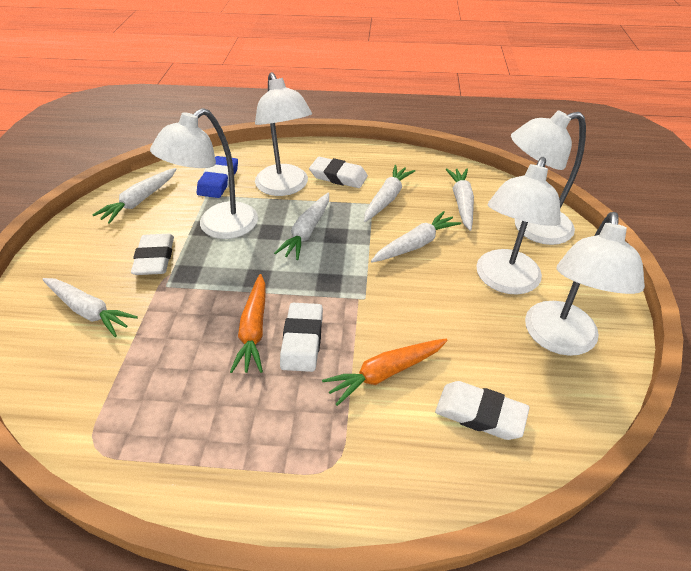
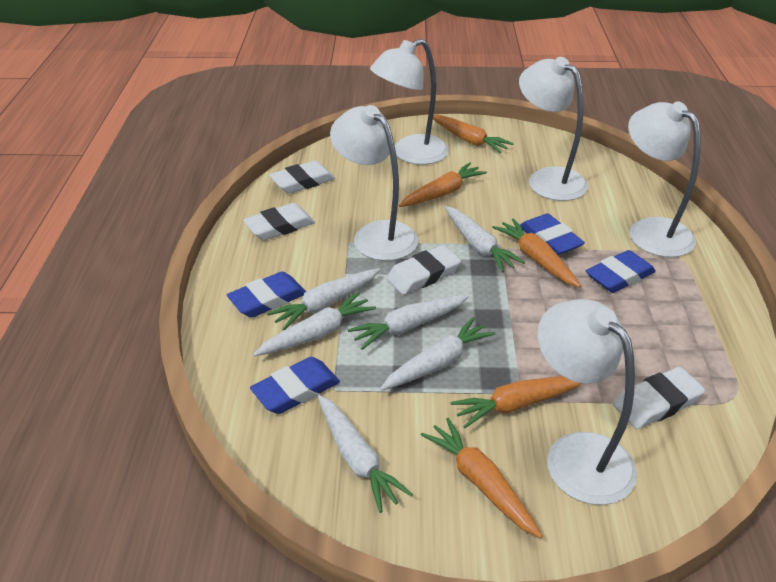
blue eraser: 1 -> 4
orange carrot: 2 -> 5

